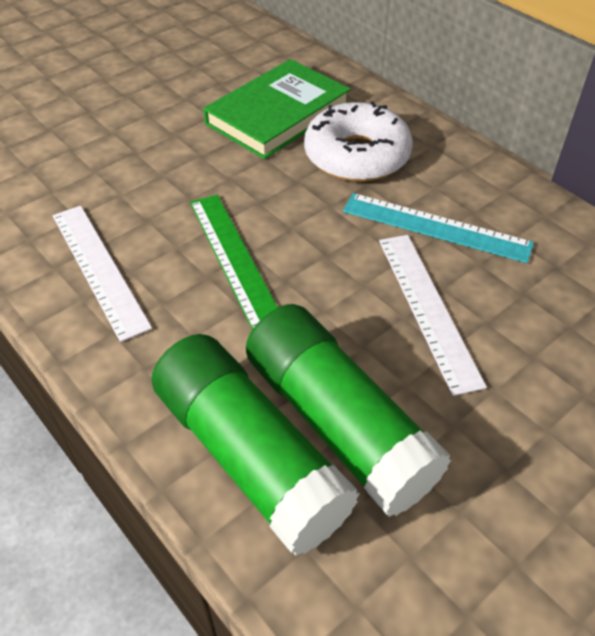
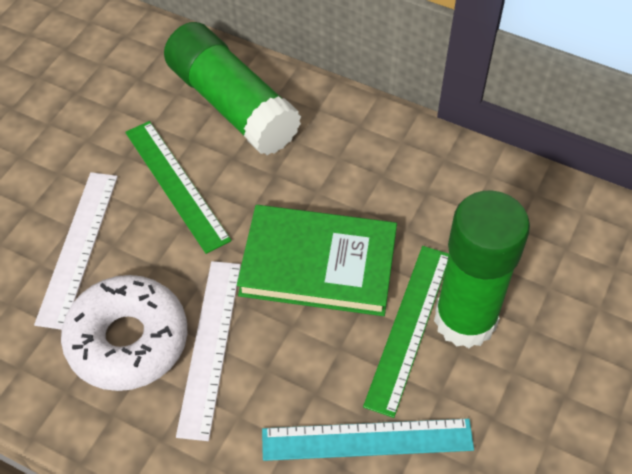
green ruler: 1 -> 2

